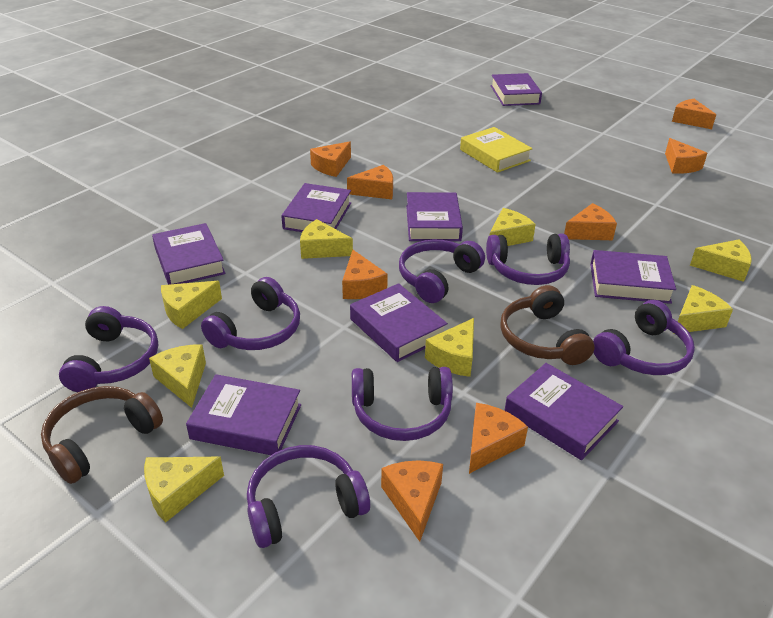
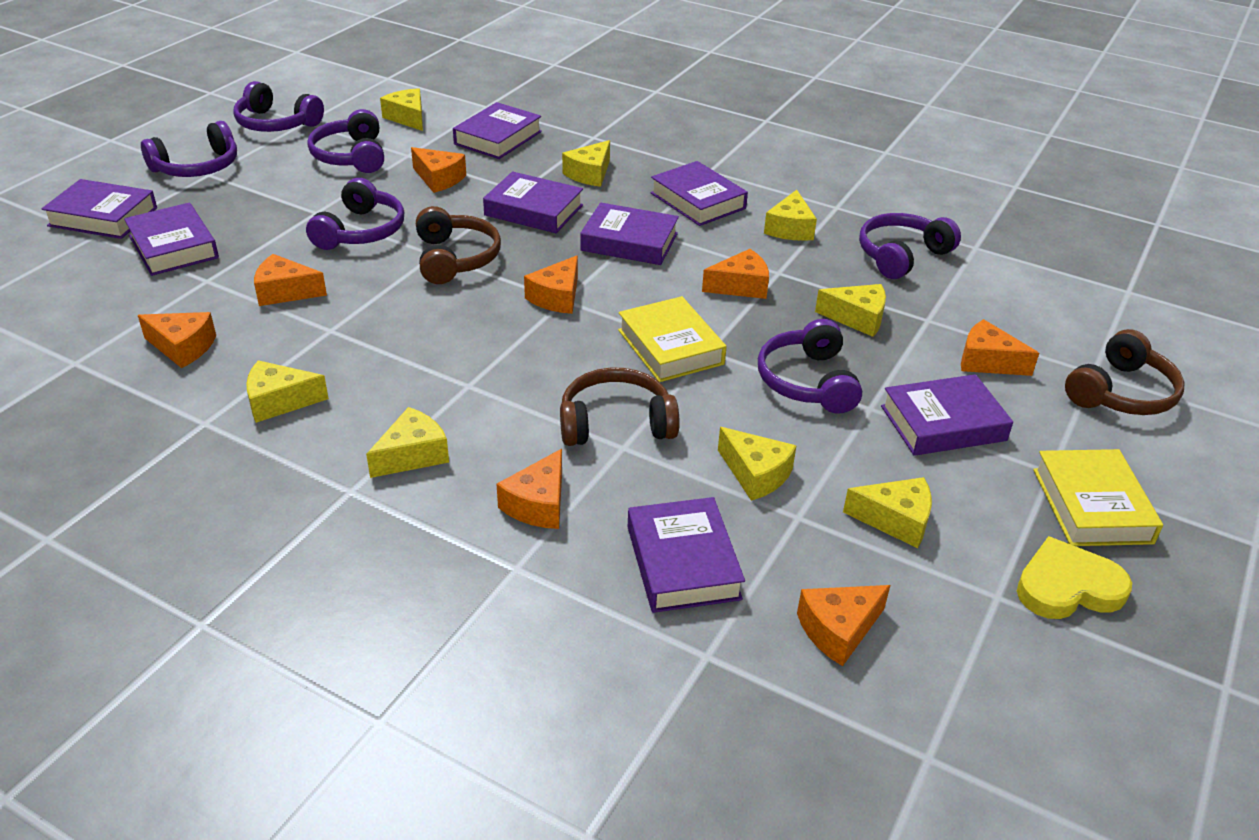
brown headphones: 2 -> 3
purple headphones: 7 -> 6
yellow book: 1 -> 2
yellow heart: 0 -> 1

